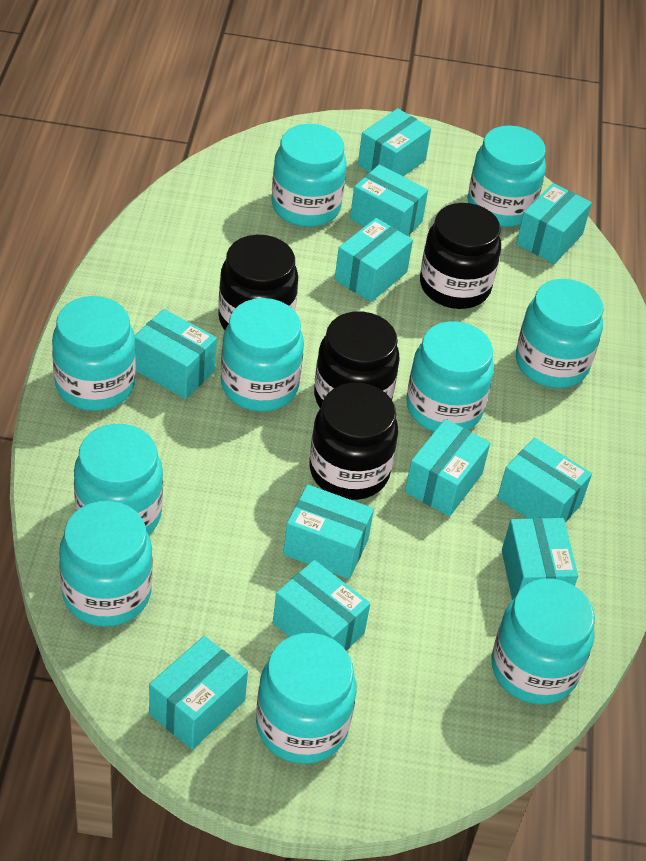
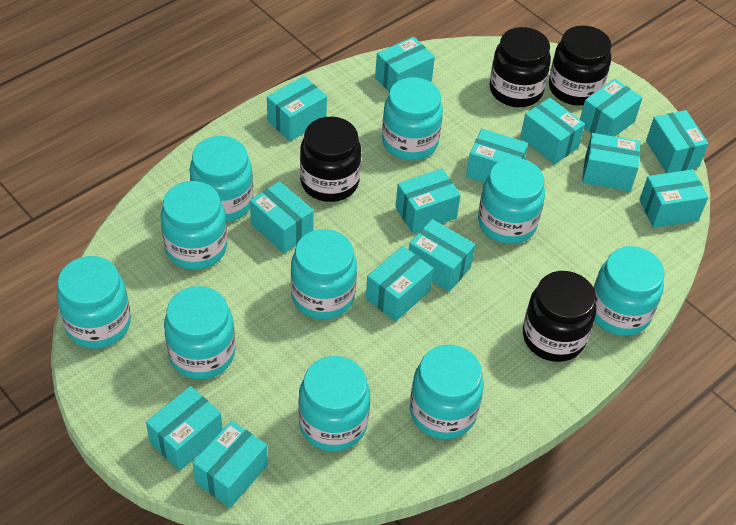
turquoise box: 11 -> 14

